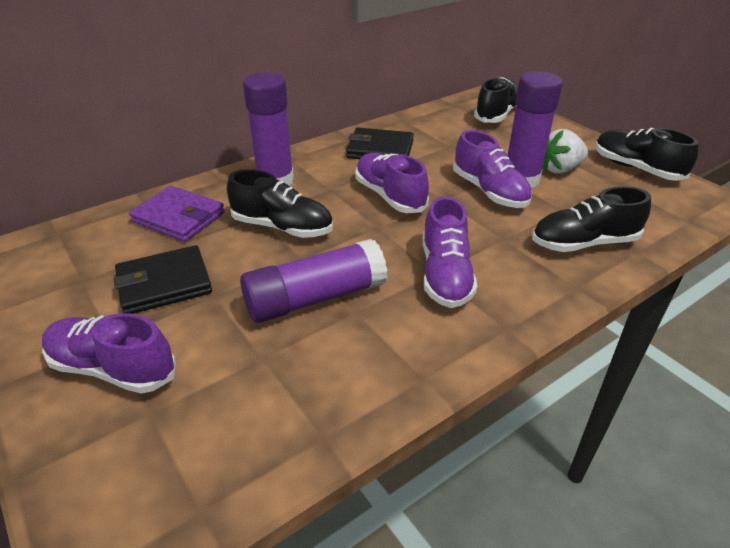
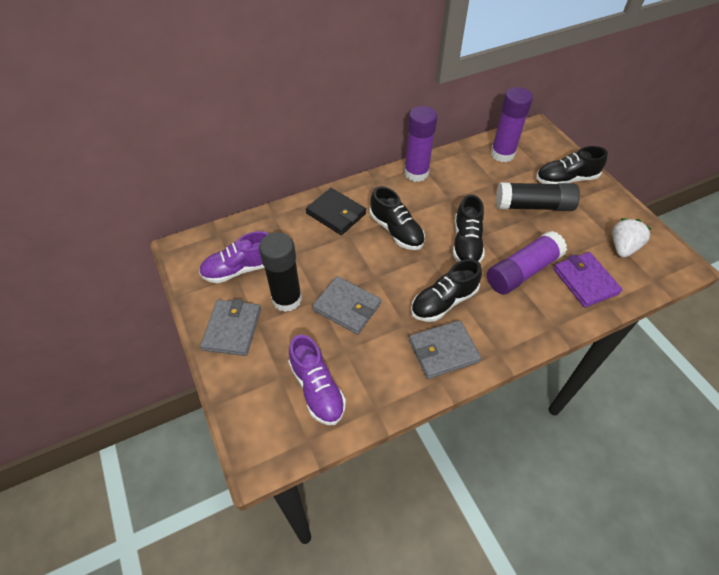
black glue stick: 0 -> 2
black wallet: 2 -> 1
grey wallet: 0 -> 3
purple shoe: 4 -> 2

